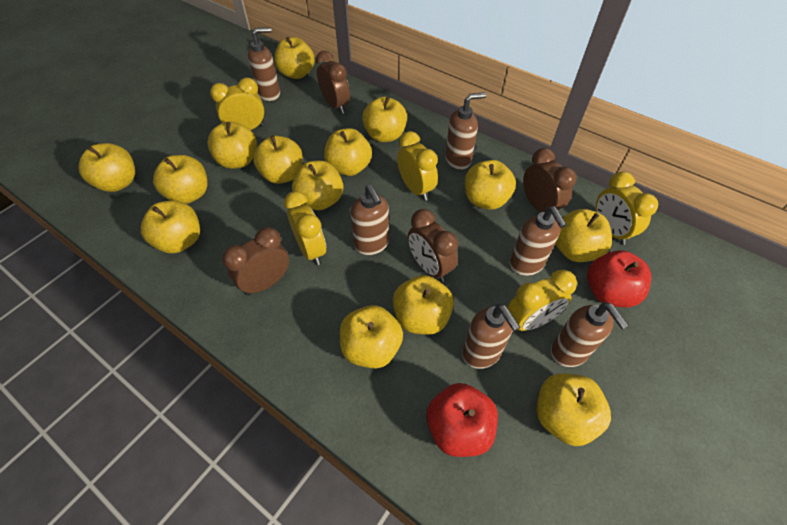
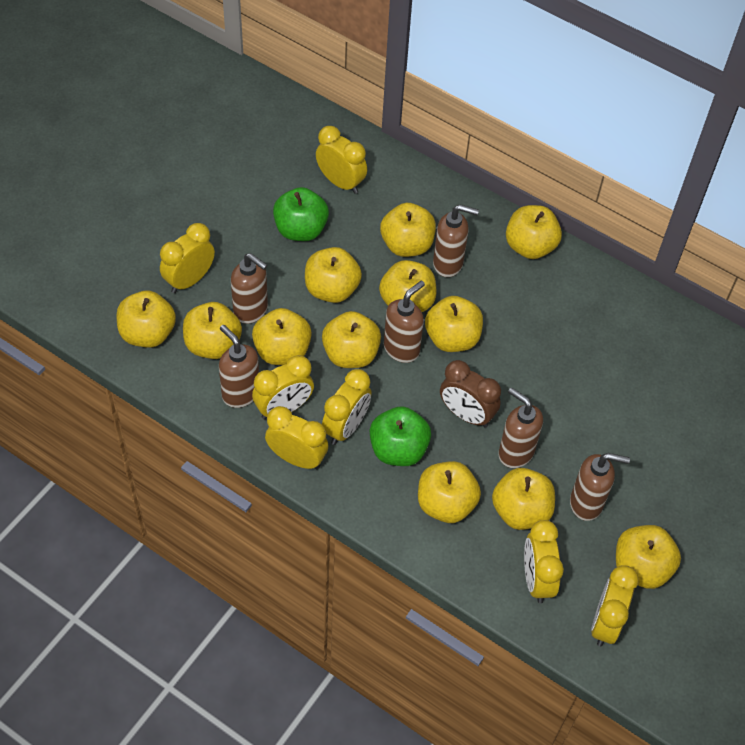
brown clock: 4 -> 1
green apple: 0 -> 2
red apple: 2 -> 0
yellow apple: 14 -> 12
yellow clock: 5 -> 7

